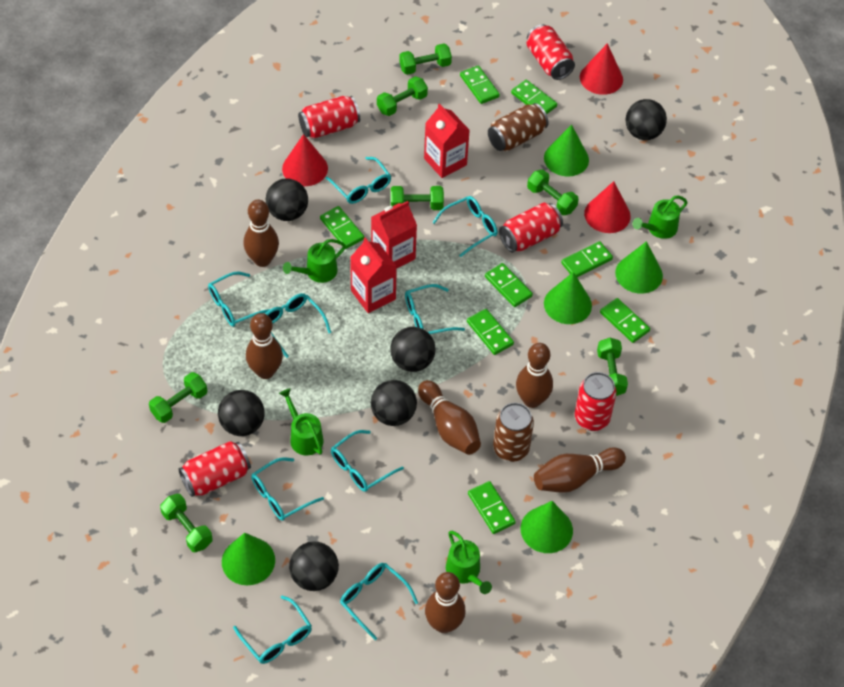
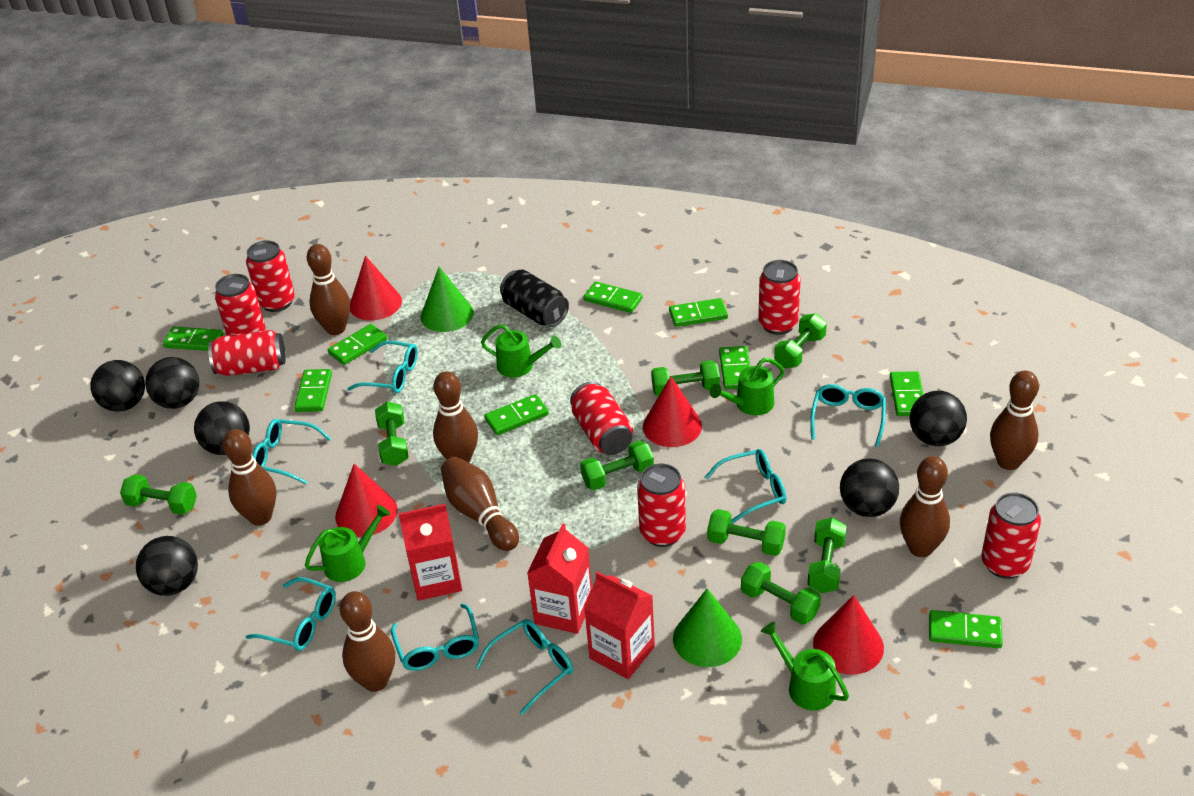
black can: 0 -> 1
brown bowling pin: 6 -> 7
brown can: 2 -> 0
green cone: 5 -> 2
green domino: 8 -> 9
green dumbbell: 7 -> 8
red can: 5 -> 7
red cone: 3 -> 4
turquoise glasses: 9 -> 7

